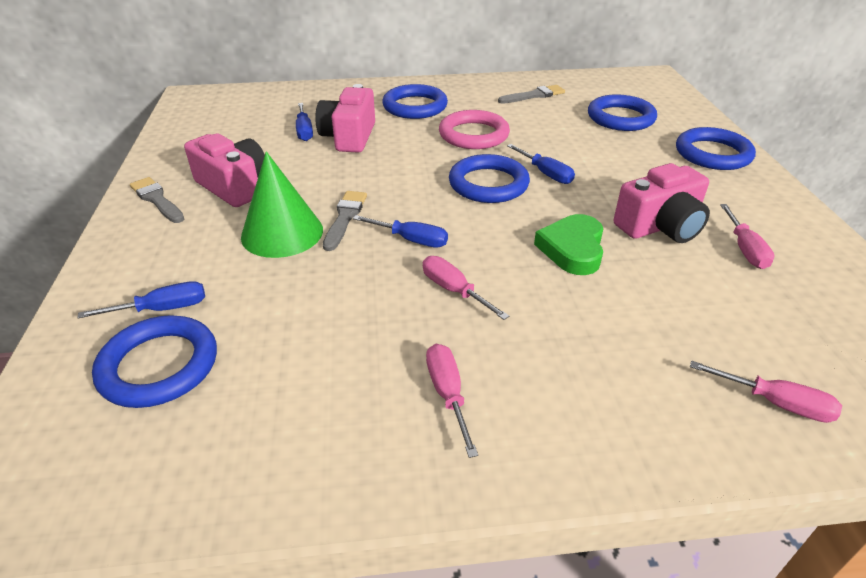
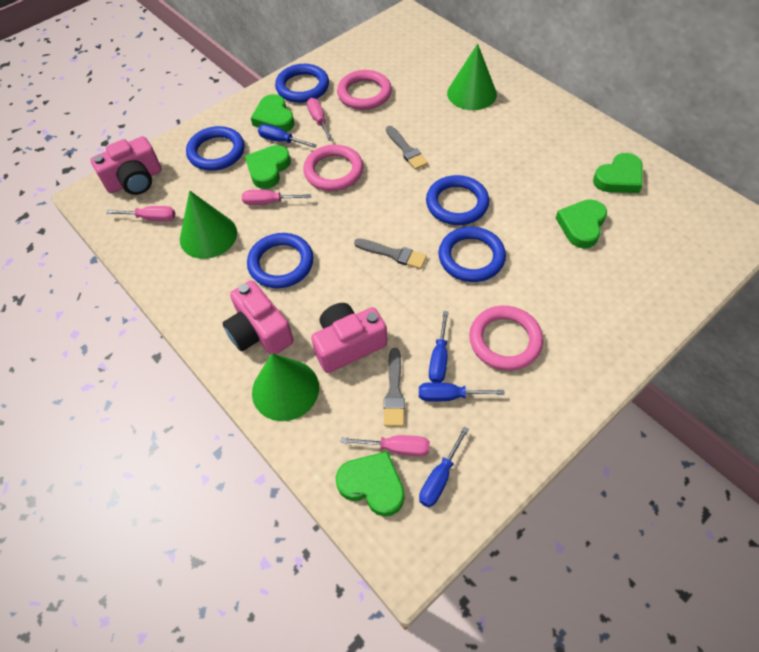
green cone: 1 -> 3
green heart: 1 -> 5
pink ring: 1 -> 3

